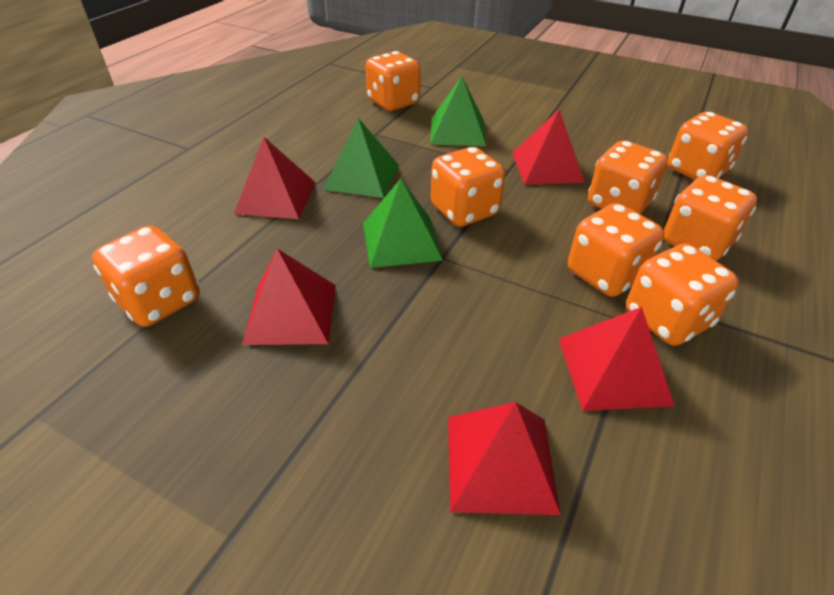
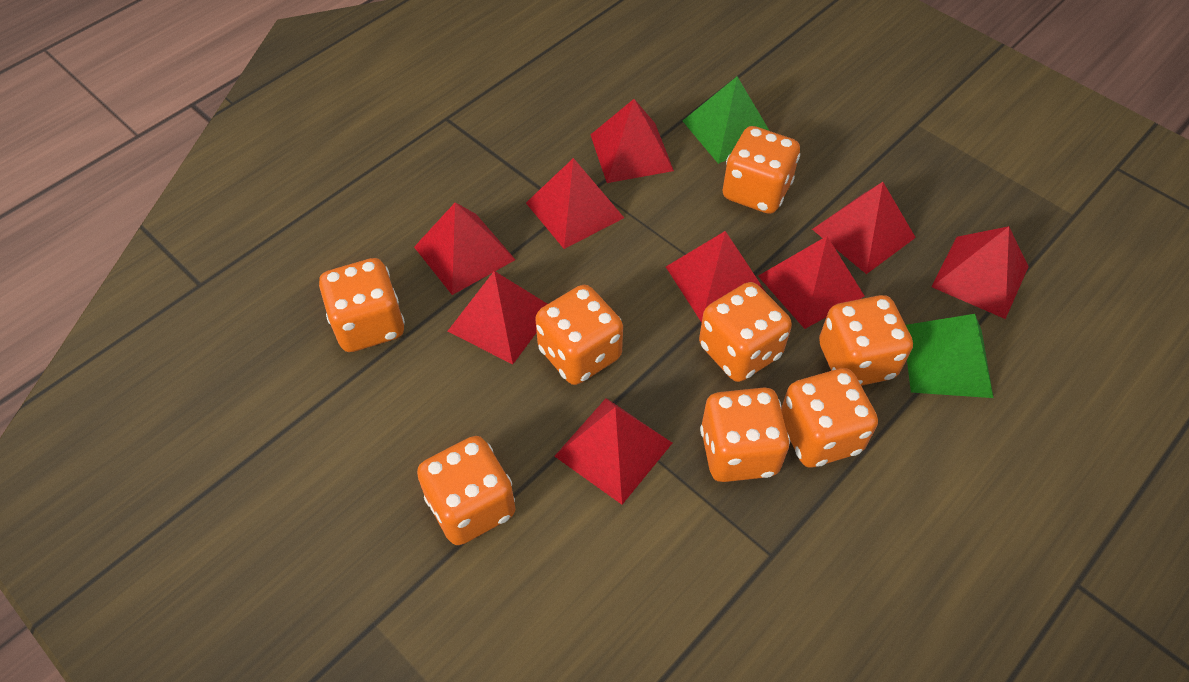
green pyramid: 3 -> 2
red pyramid: 5 -> 9

